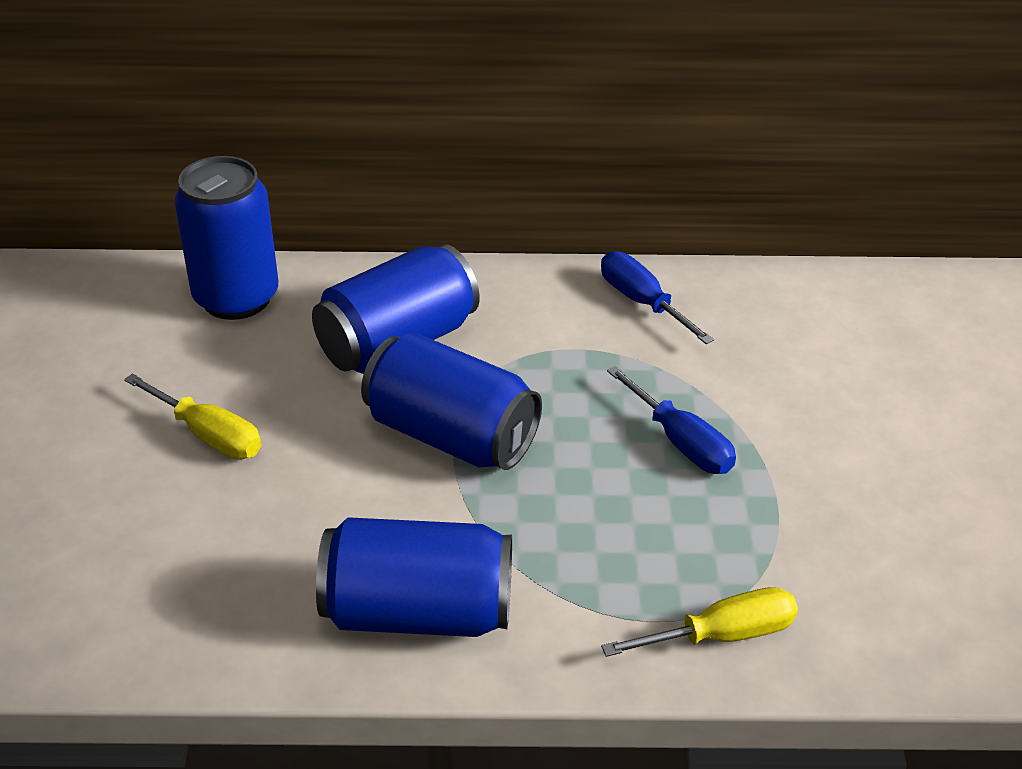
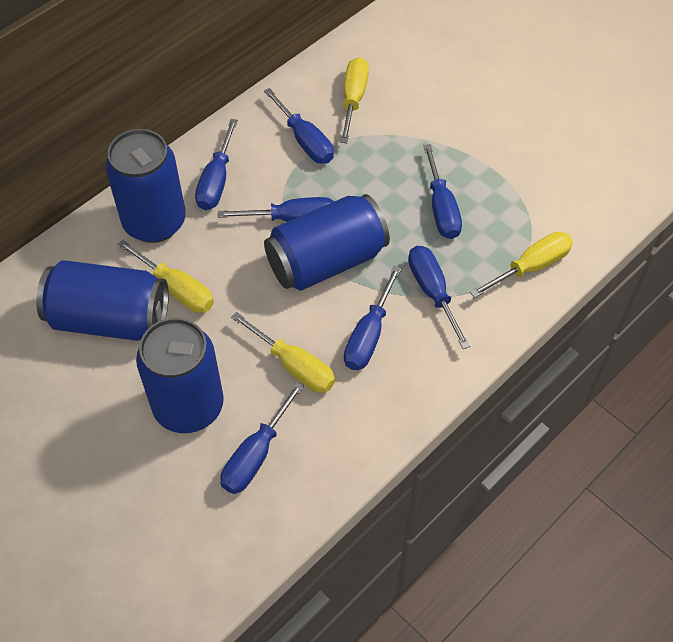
blue screwdriver: 2 -> 7
yellow screwdriver: 2 -> 4

